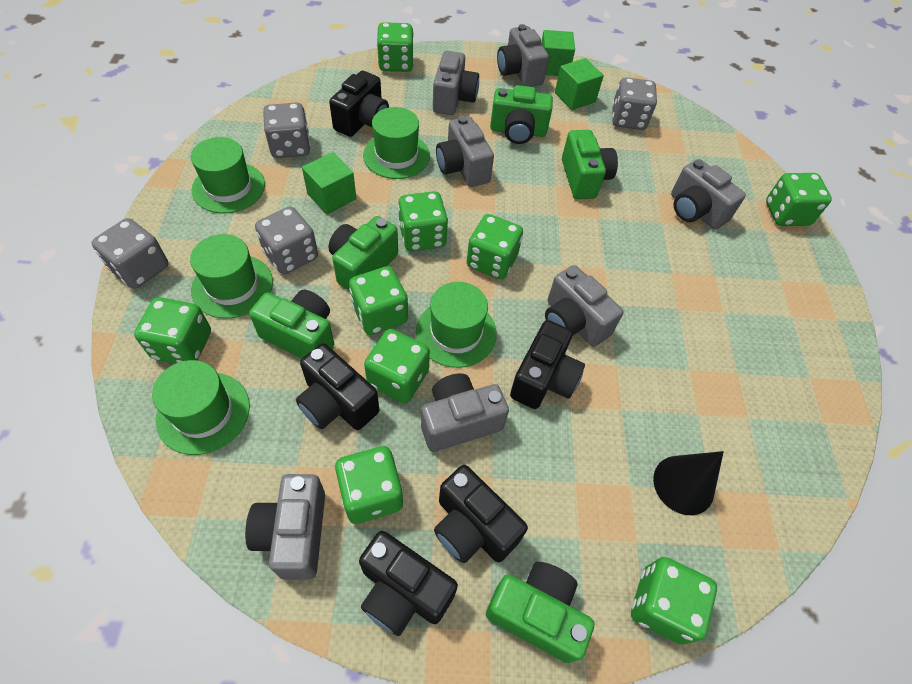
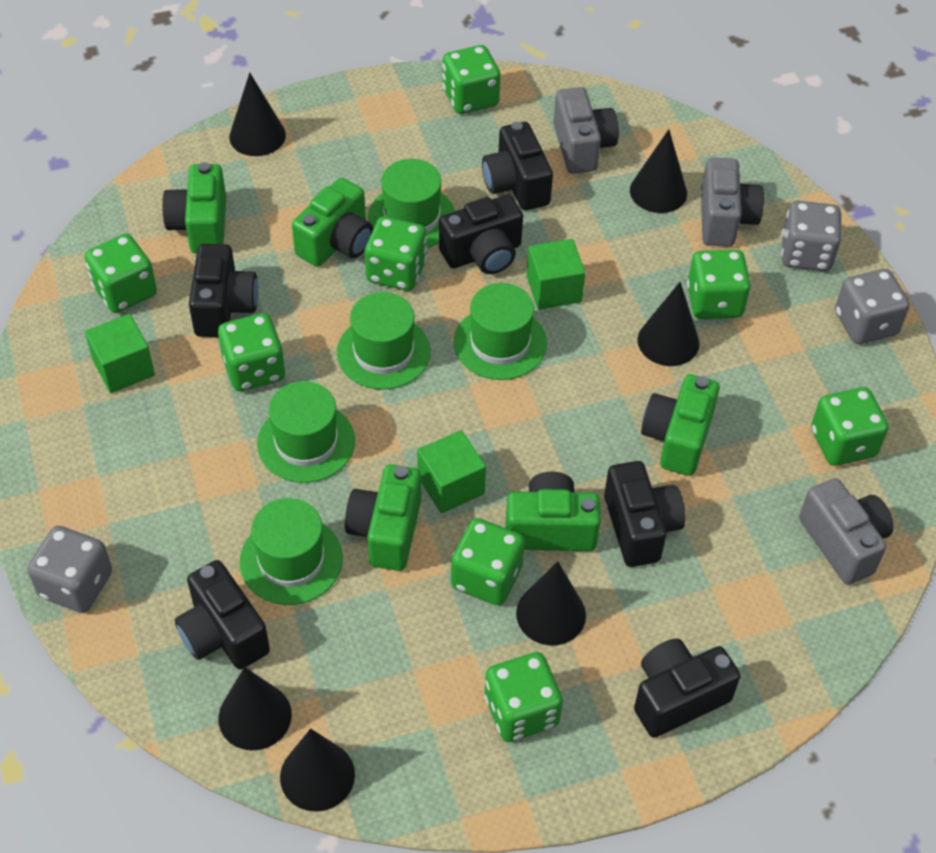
black camera: 5 -> 6
black cone: 1 -> 6
green dice: 9 -> 8
grey camera: 7 -> 3
grey dice: 4 -> 3

